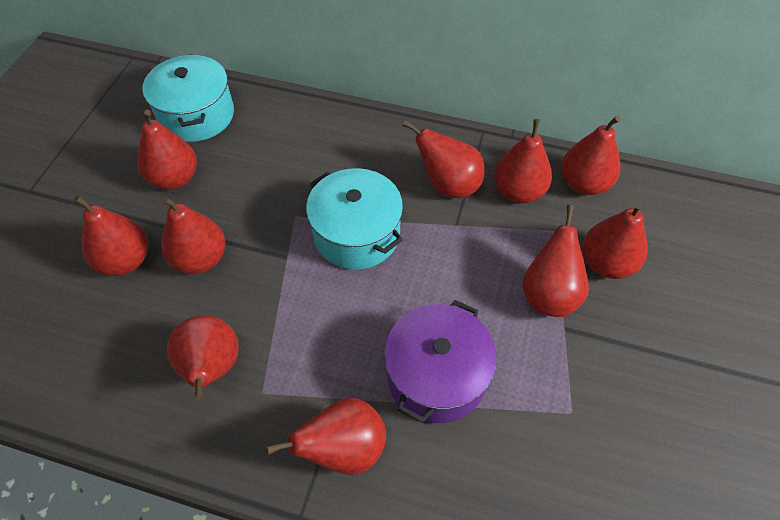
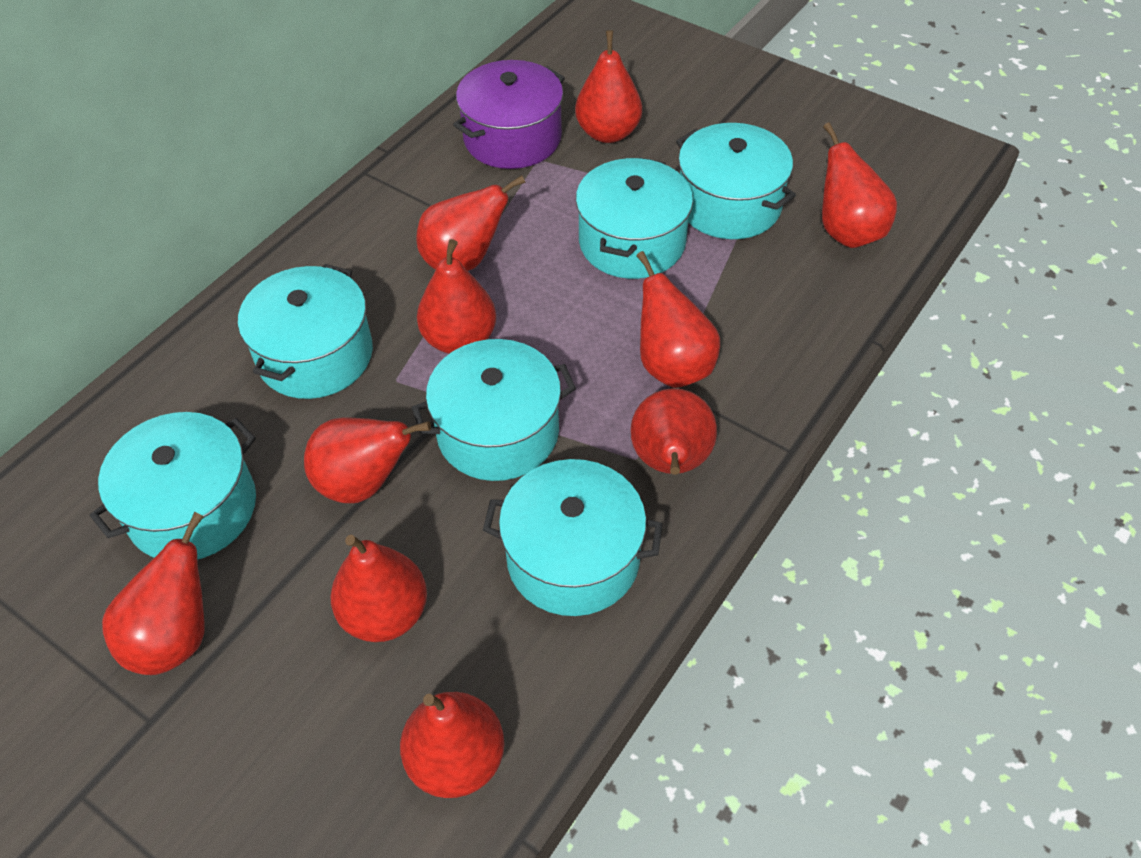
turquoise pot: 2 -> 6

